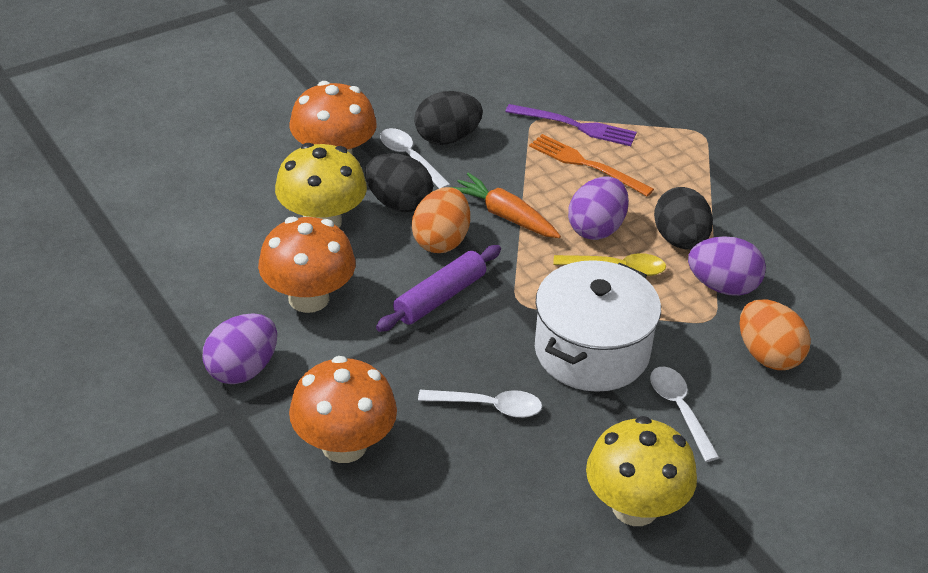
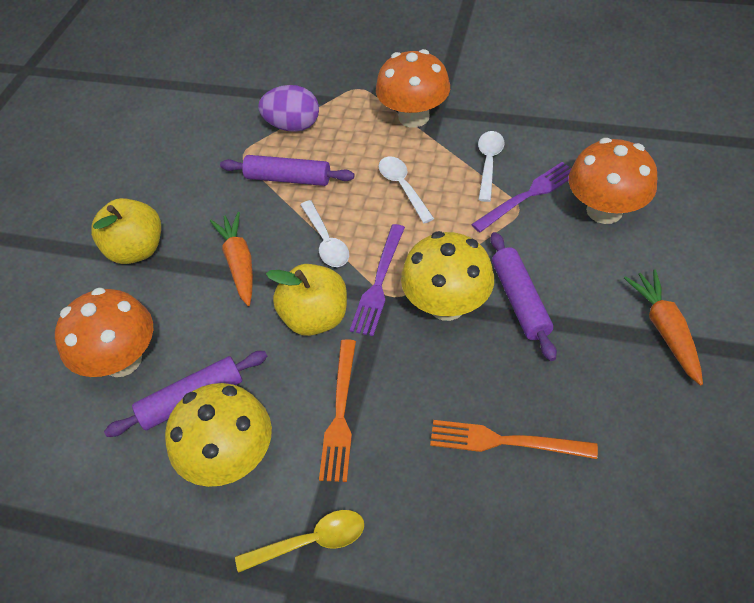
black egg: 3 -> 0
orange carrot: 1 -> 2
orange egg: 2 -> 0
orange fork: 1 -> 2
purple egg: 3 -> 1
purple fork: 1 -> 2
purple rolling pin: 1 -> 3
white pot: 1 -> 0
yellow apple: 0 -> 2

